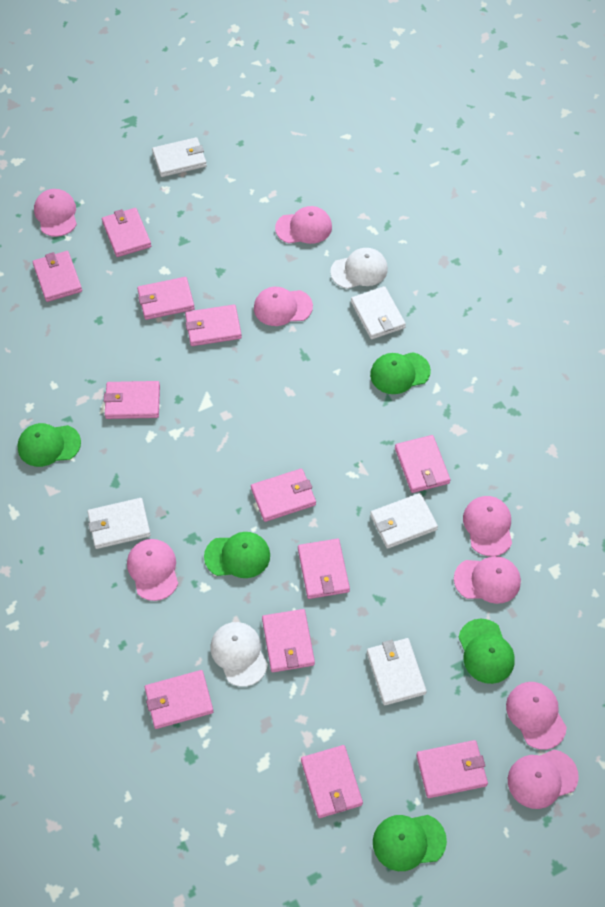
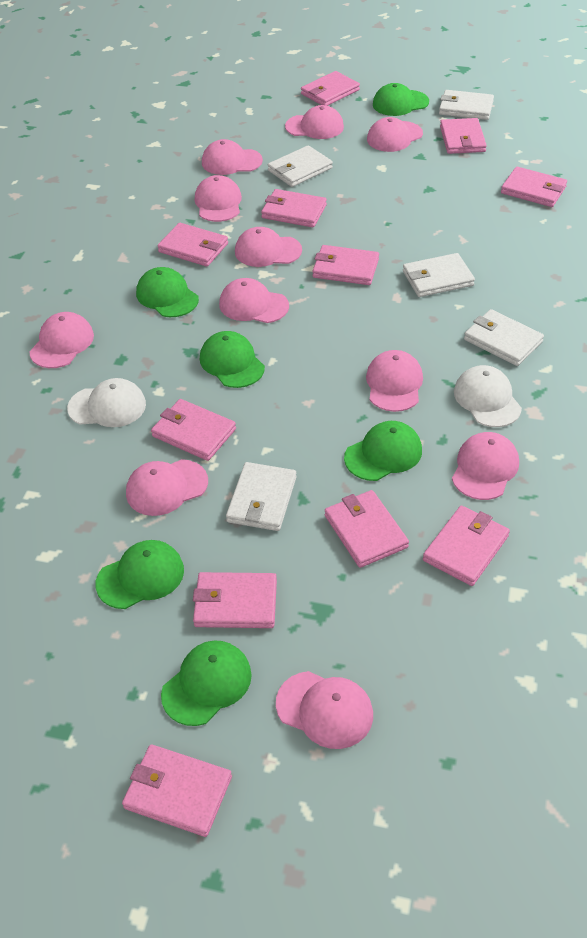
green cap: 5 -> 6
pink cap: 8 -> 11
pink wallet: 12 -> 11

